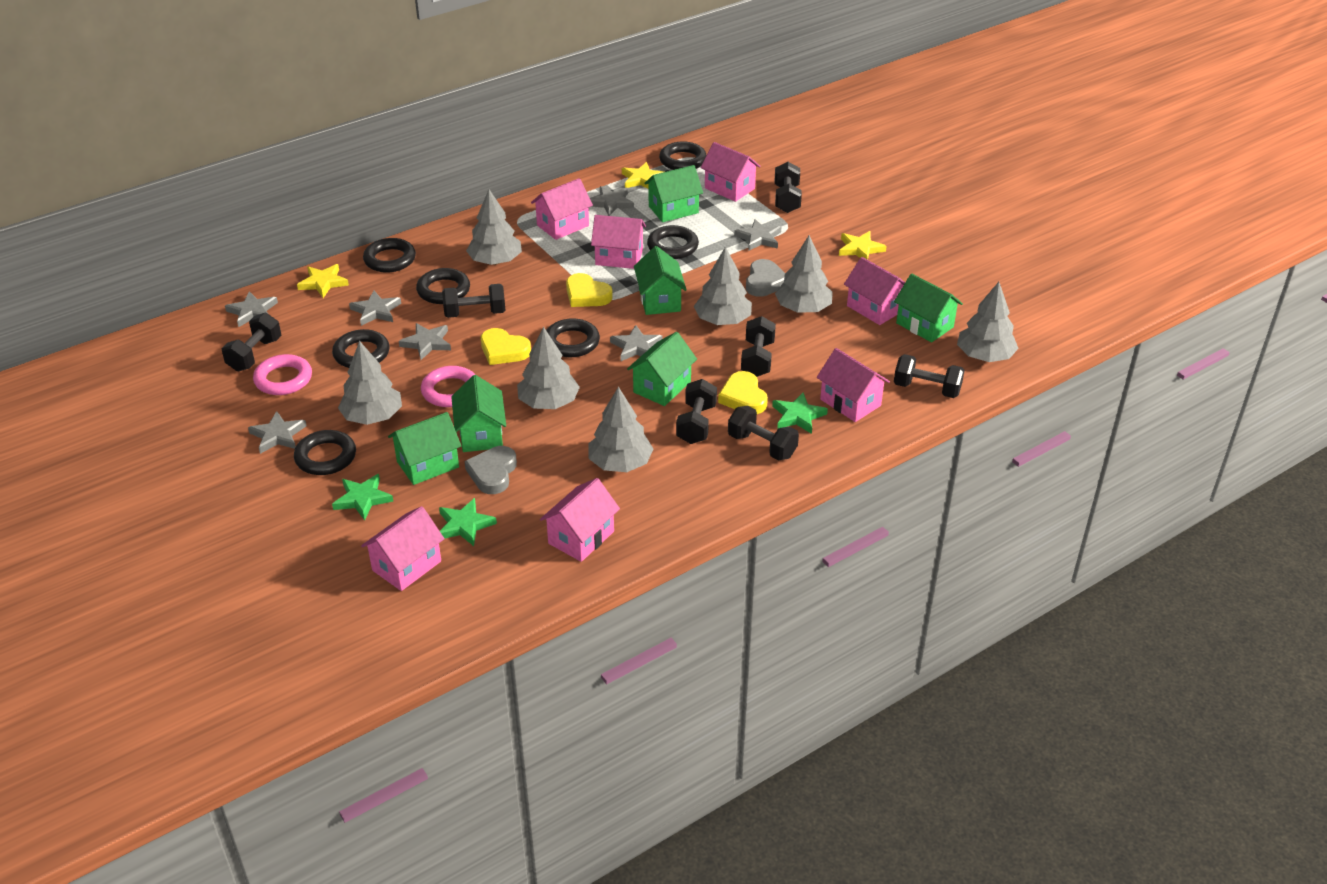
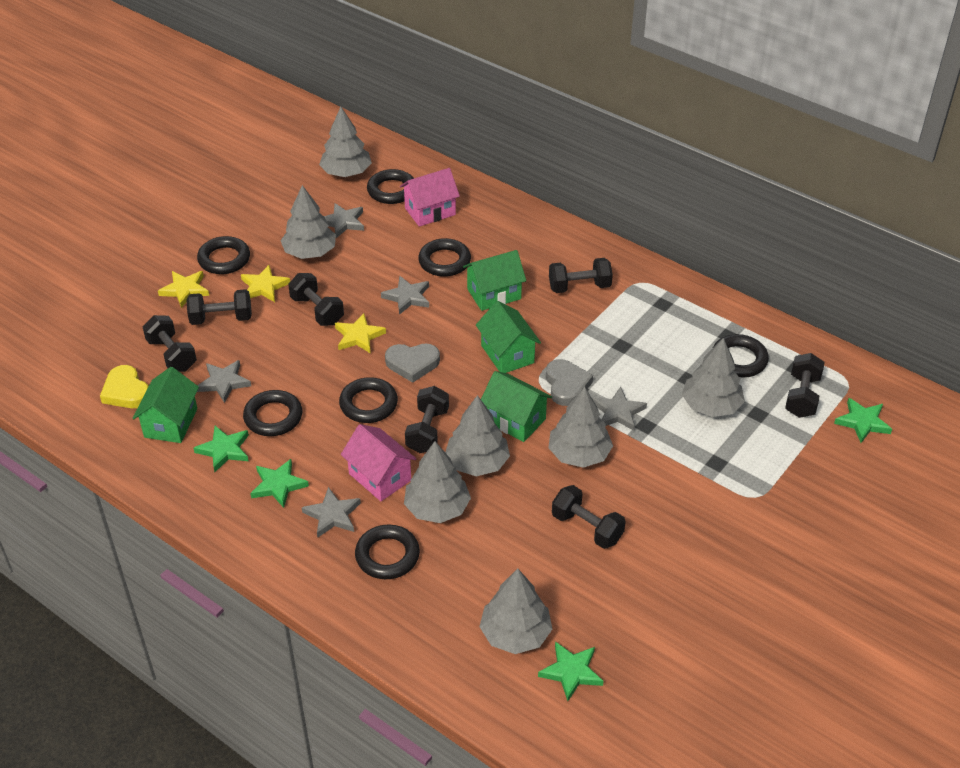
green house: 6 -> 4
green star: 3 -> 4
grey star: 7 -> 5
pink house: 7 -> 2
pink ring: 2 -> 0
yellow heart: 3 -> 1

